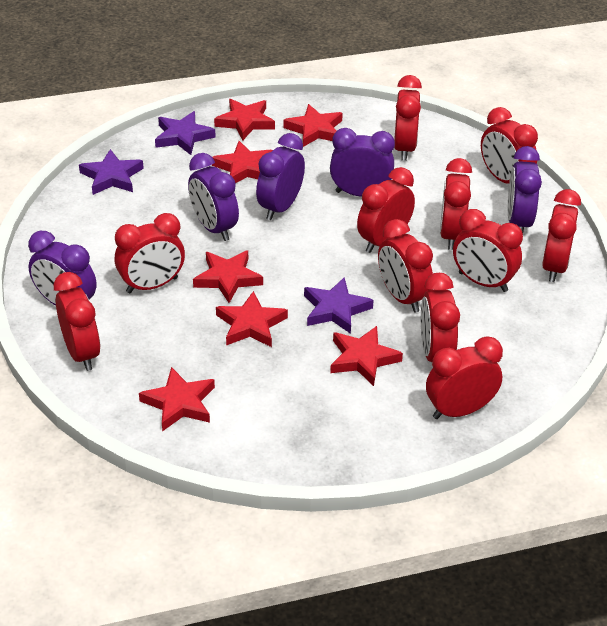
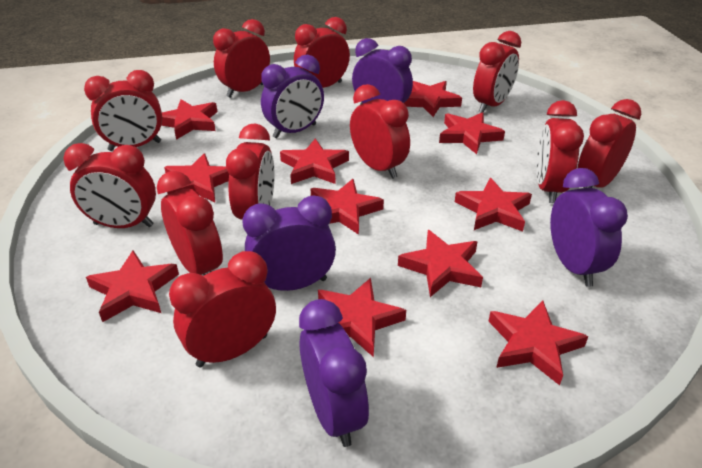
purple star: 3 -> 0
red star: 7 -> 11

